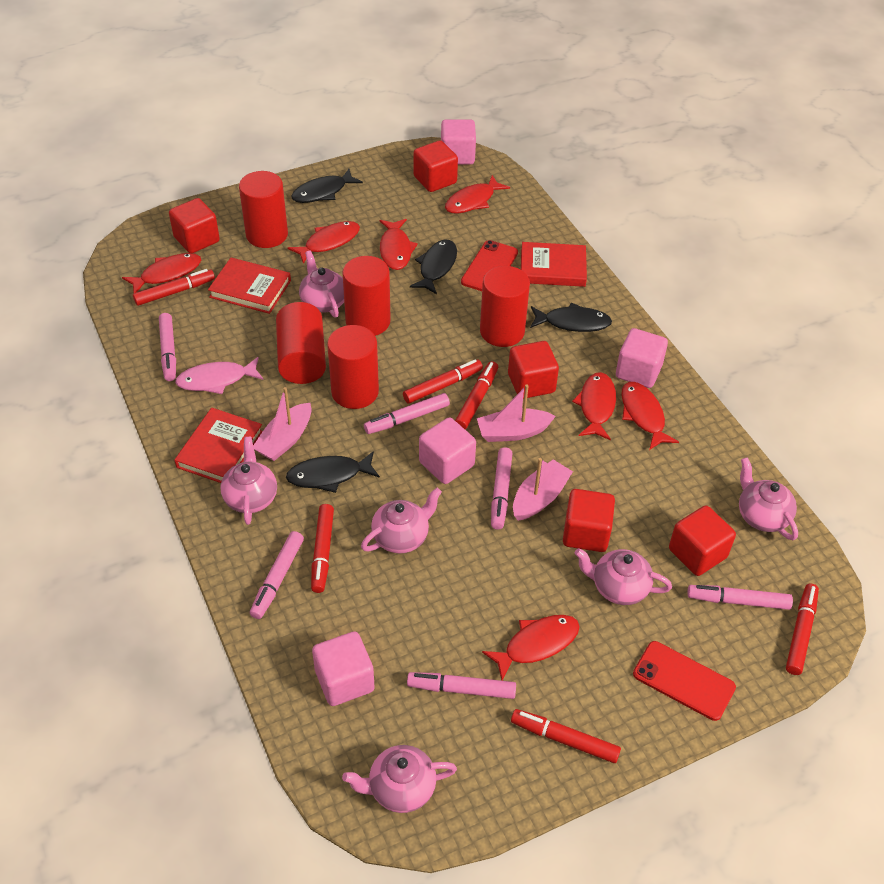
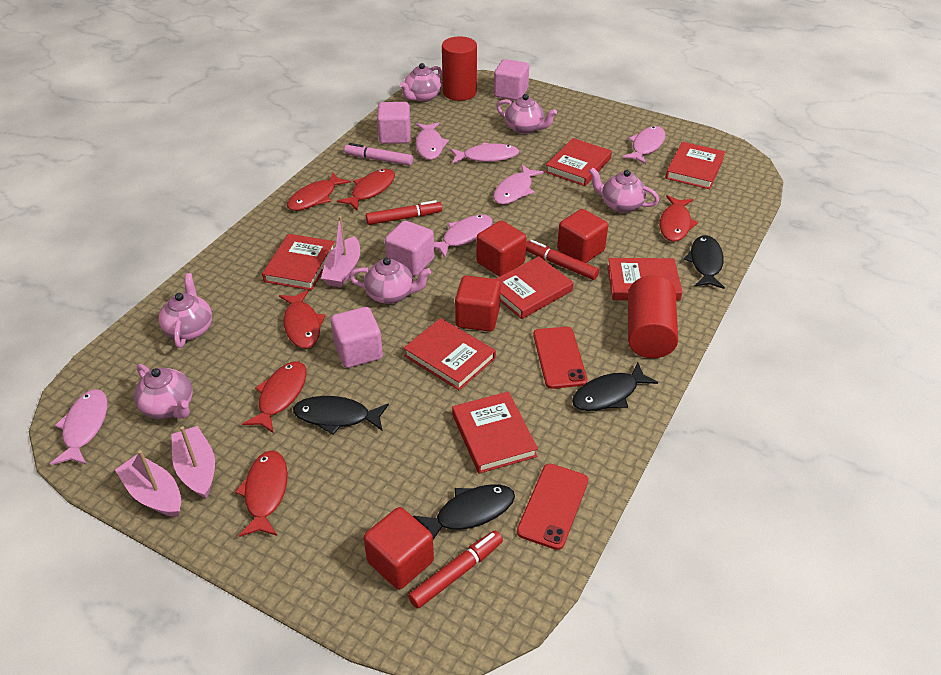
pink fish: 1 -> 6
pink marker: 6 -> 1
red book: 3 -> 7
red cube: 5 -> 4
red cylinder: 5 -> 2
red fish: 7 -> 6
red marker: 6 -> 3

